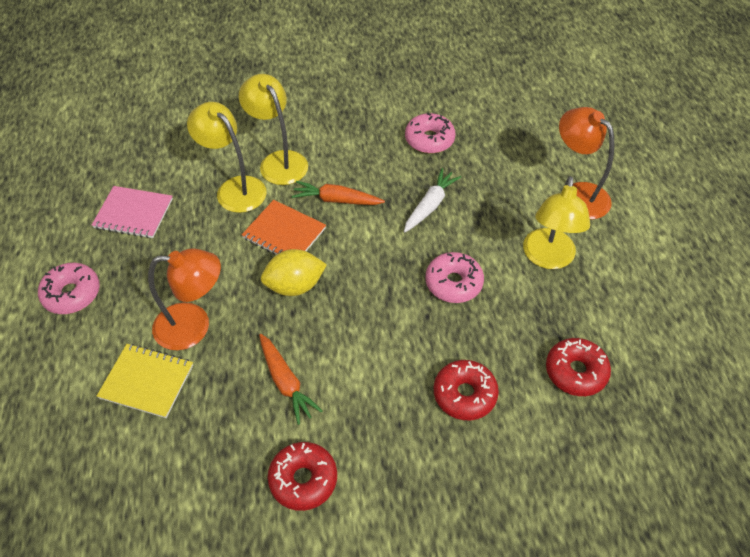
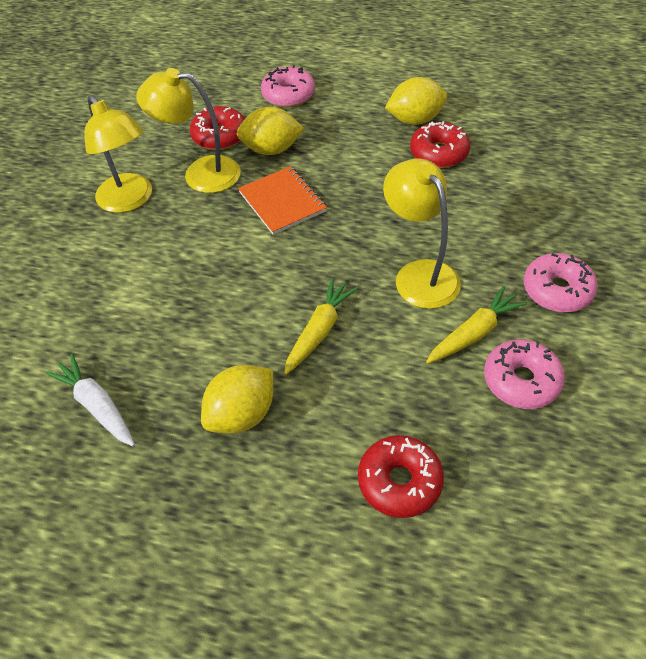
orange carrot: 2 -> 0
orange lamp: 2 -> 0
pink notebook: 1 -> 0
yellow carrot: 0 -> 2
yellow lemon: 1 -> 3
yellow notebook: 1 -> 0

